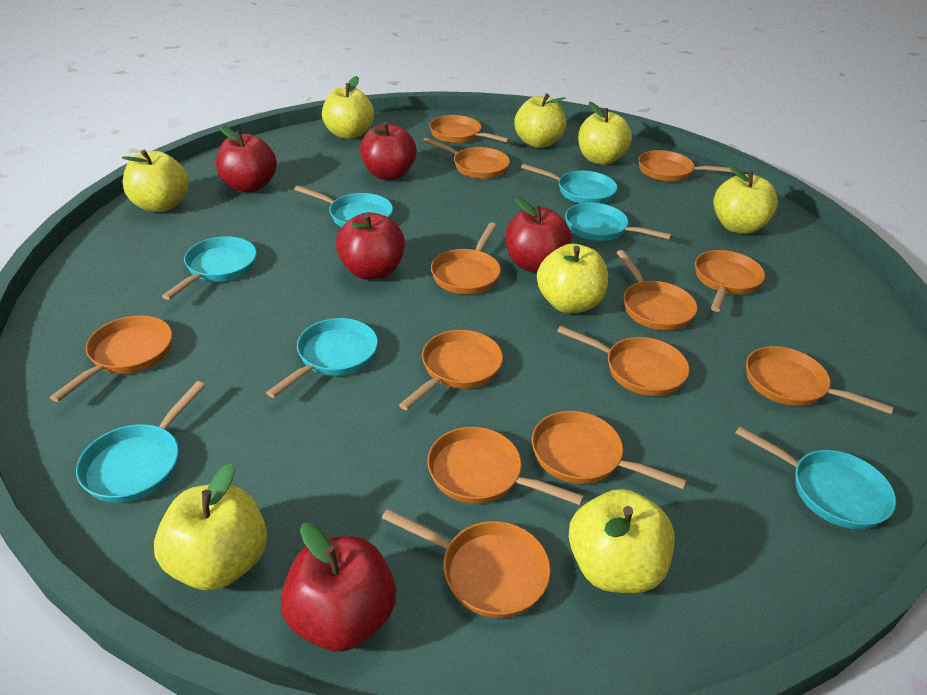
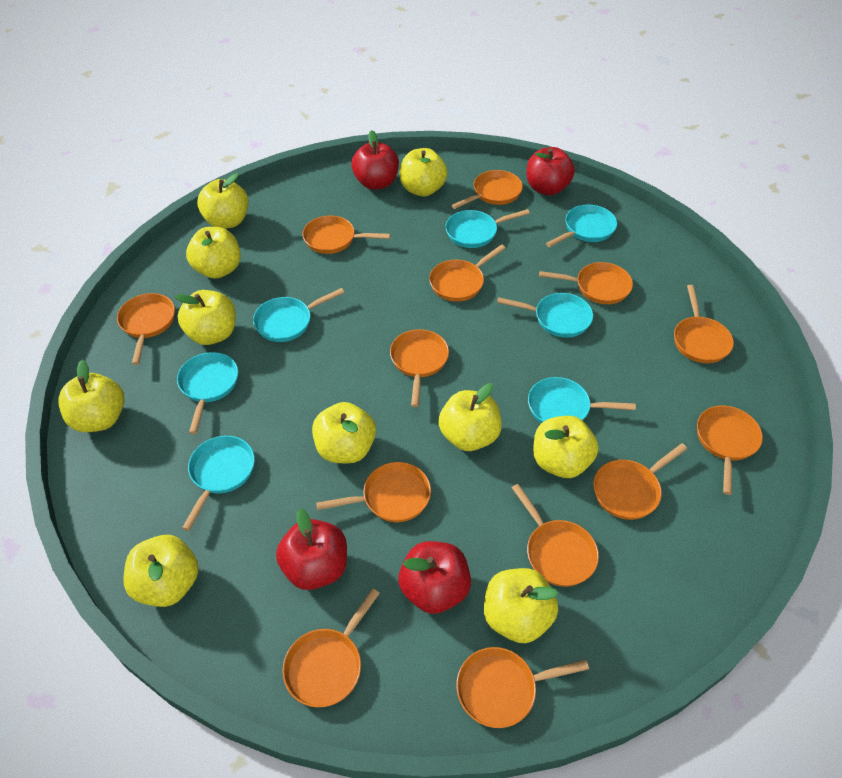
red apple: 5 -> 4
yellow apple: 8 -> 10

